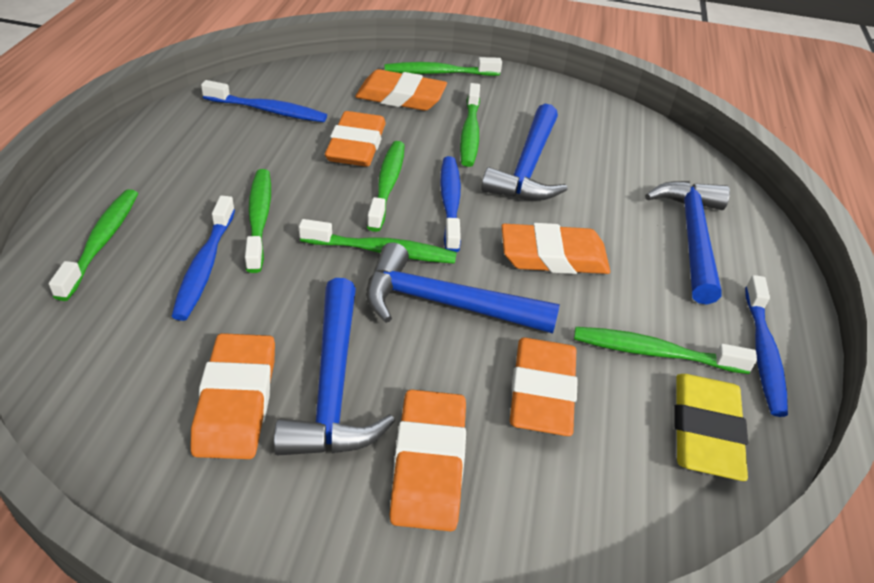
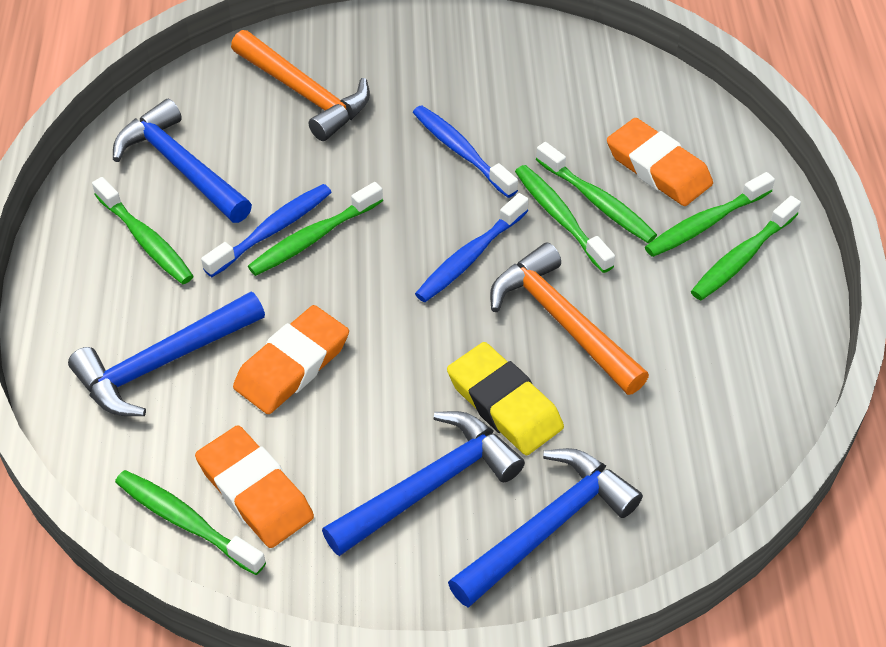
blue toothbrush: 4 -> 3
orange eraser: 6 -> 3
orange hammer: 0 -> 2

